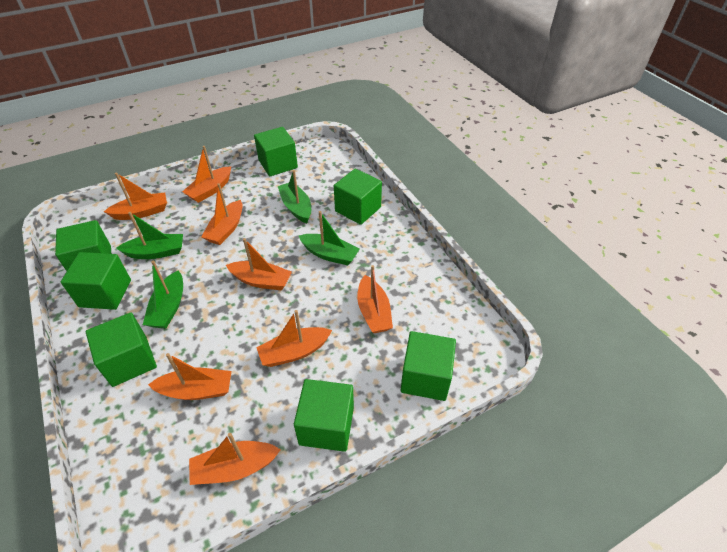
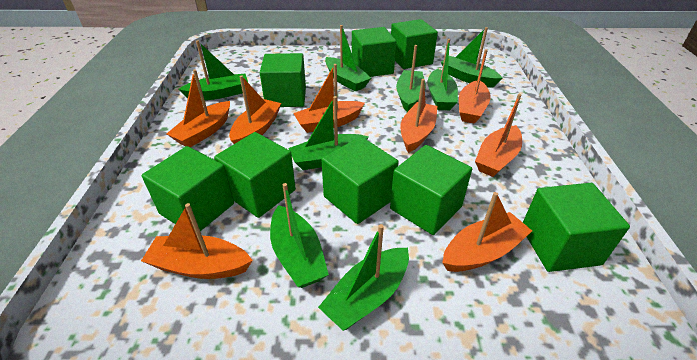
green boat: 4 -> 8
green cube: 7 -> 8

